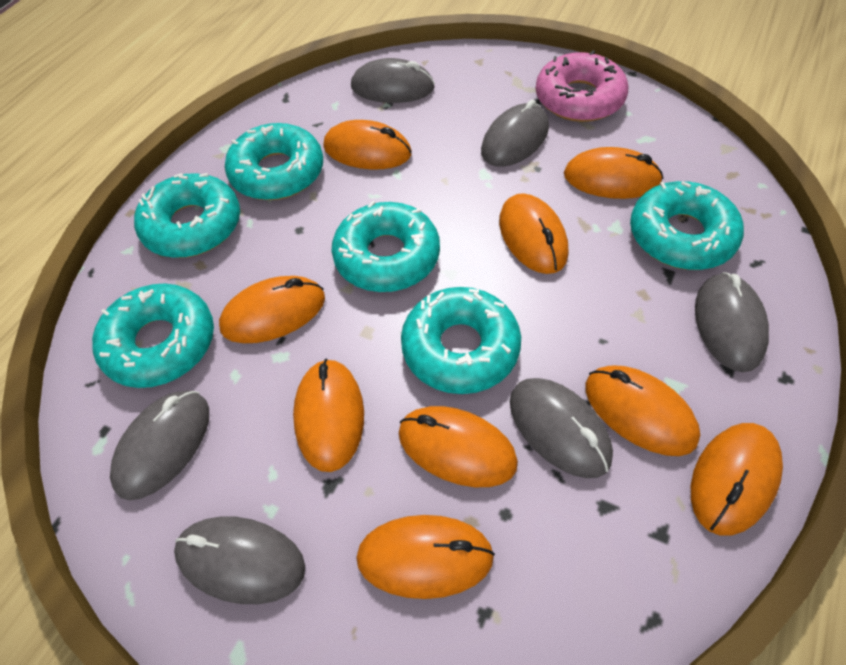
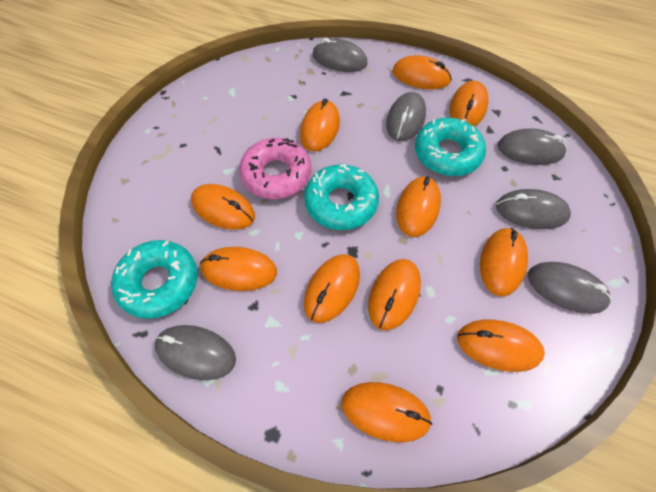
orange mouse: 9 -> 11
turquoise donut: 6 -> 3

